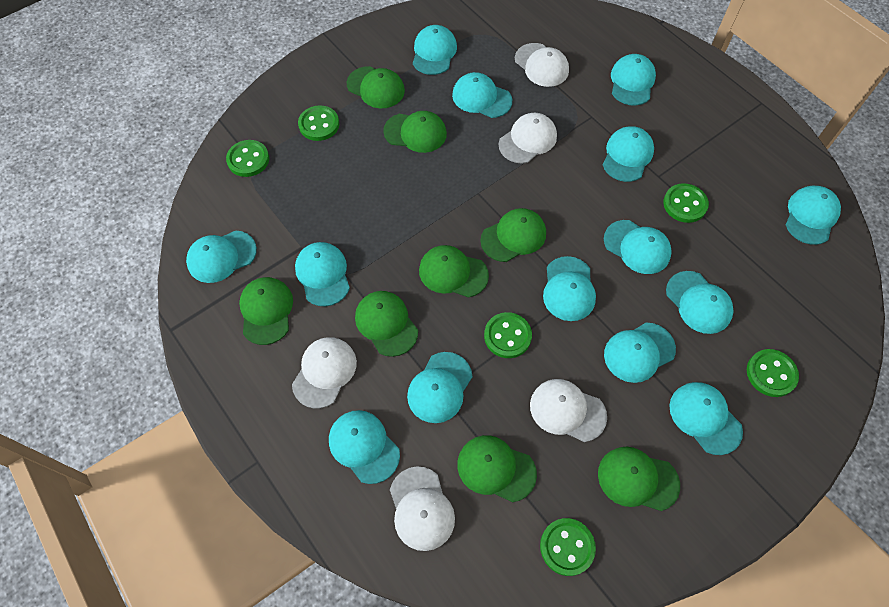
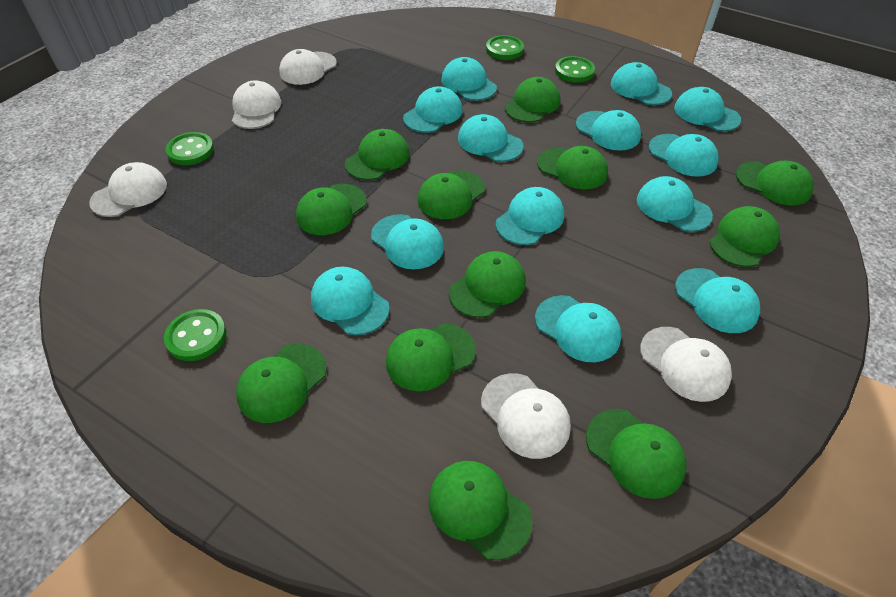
green button: 6 -> 4
green cap: 8 -> 12
turquoise cap: 14 -> 13

